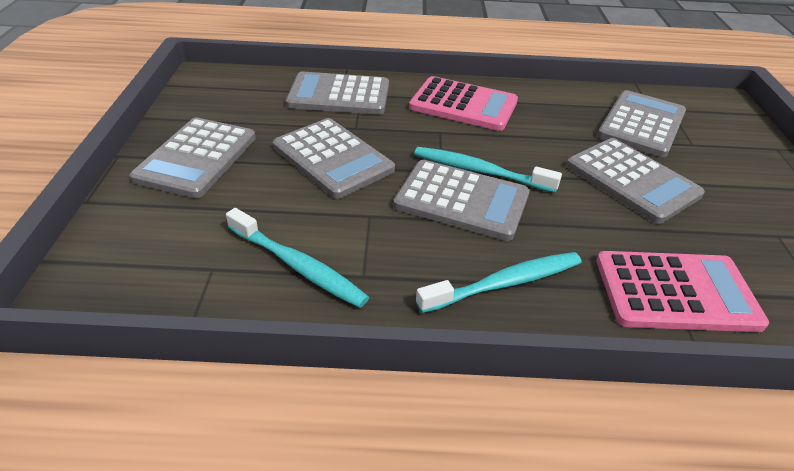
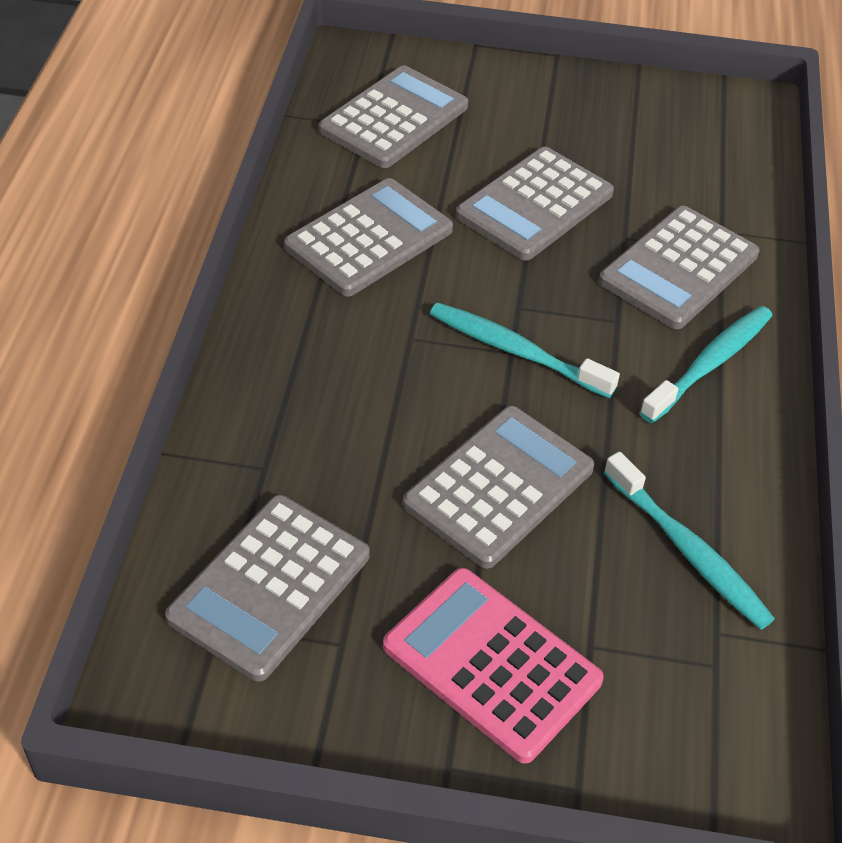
pink calculator: 2 -> 1

